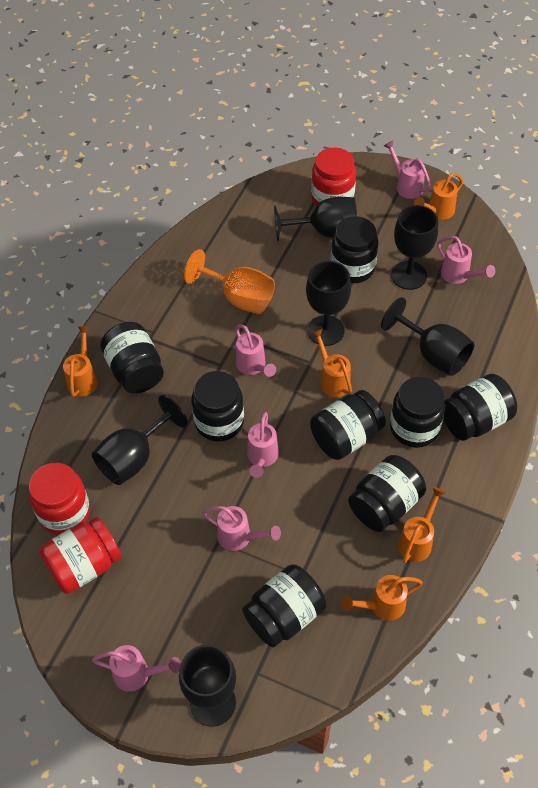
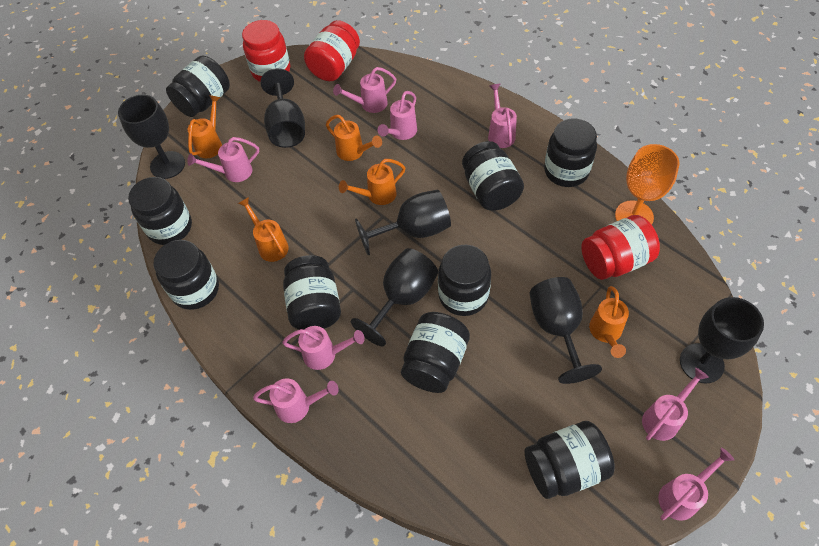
black jar: 8 -> 9
pink watering can: 6 -> 8

